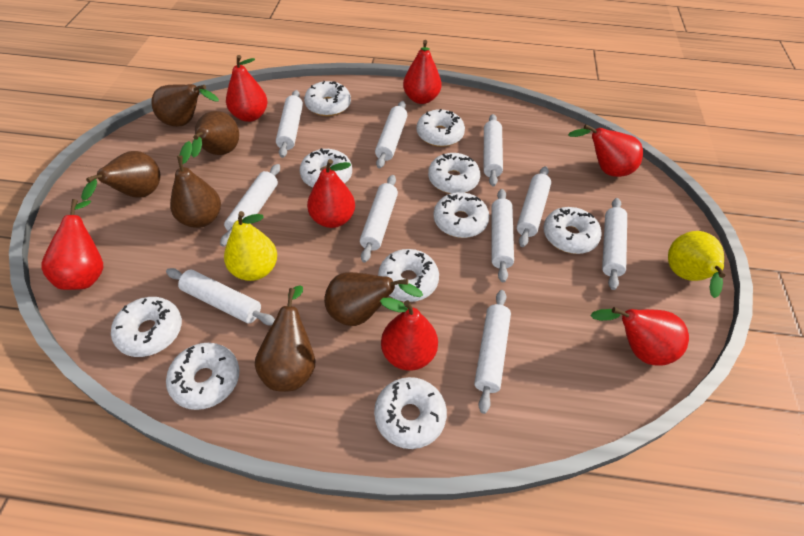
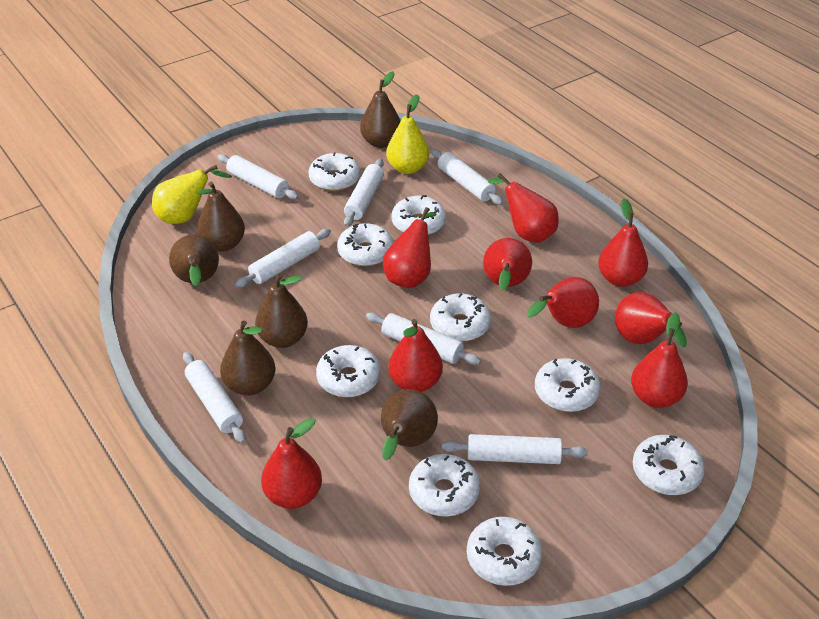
red pear: 7 -> 9
white donut: 10 -> 9
white rolling pin: 10 -> 7

